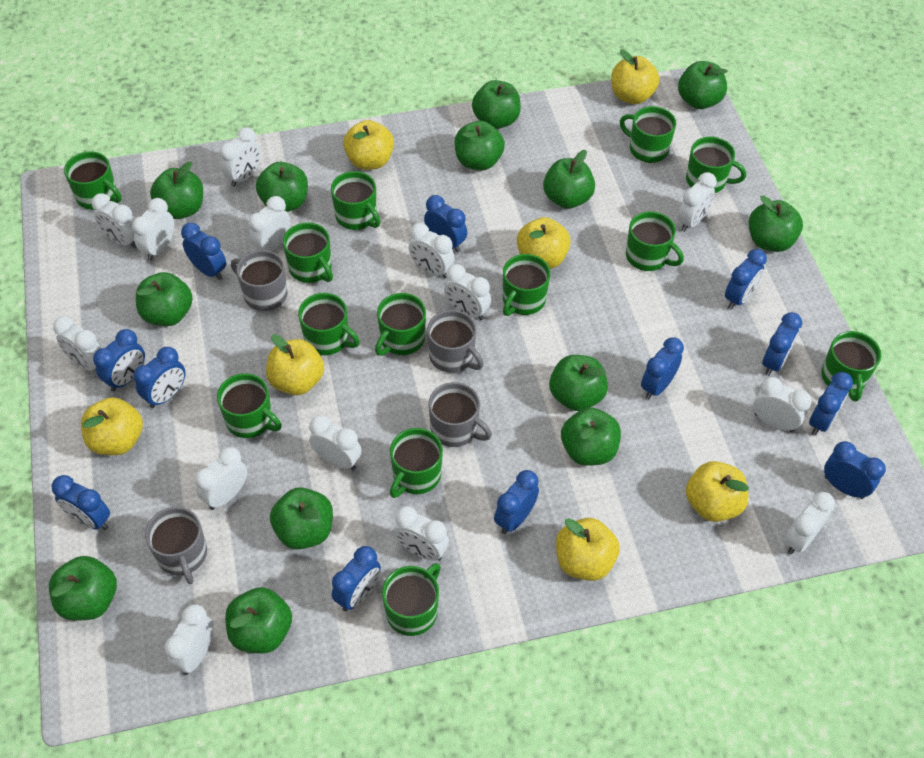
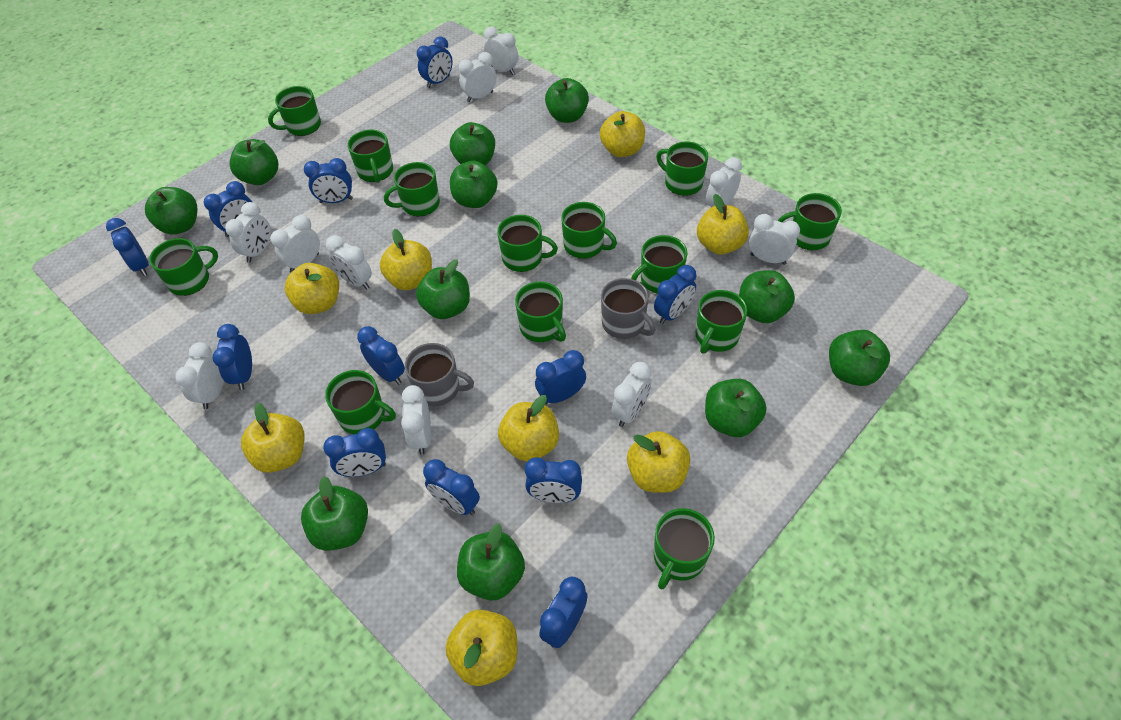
green apple: 13 -> 11
grey mug: 4 -> 2
white clock: 14 -> 10
yellow apple: 7 -> 8

